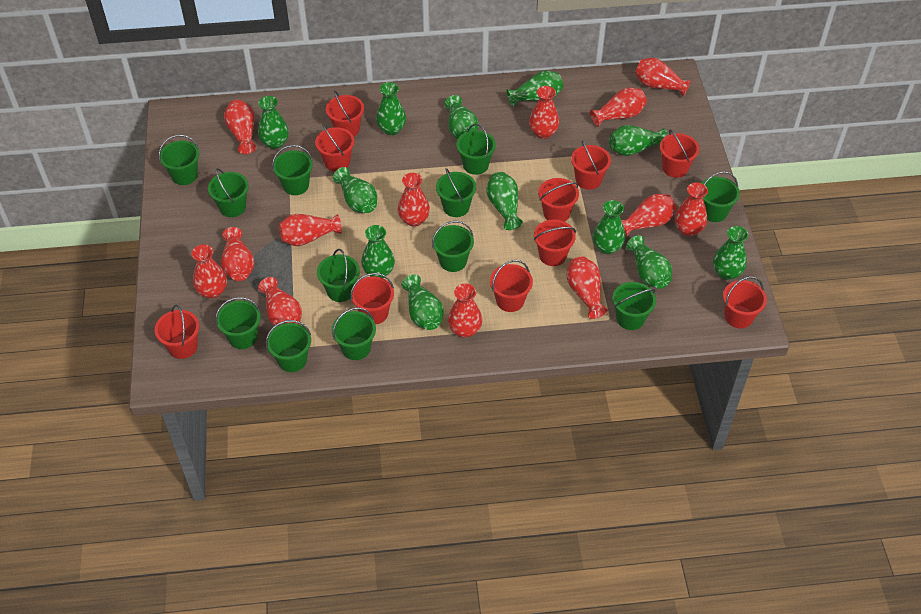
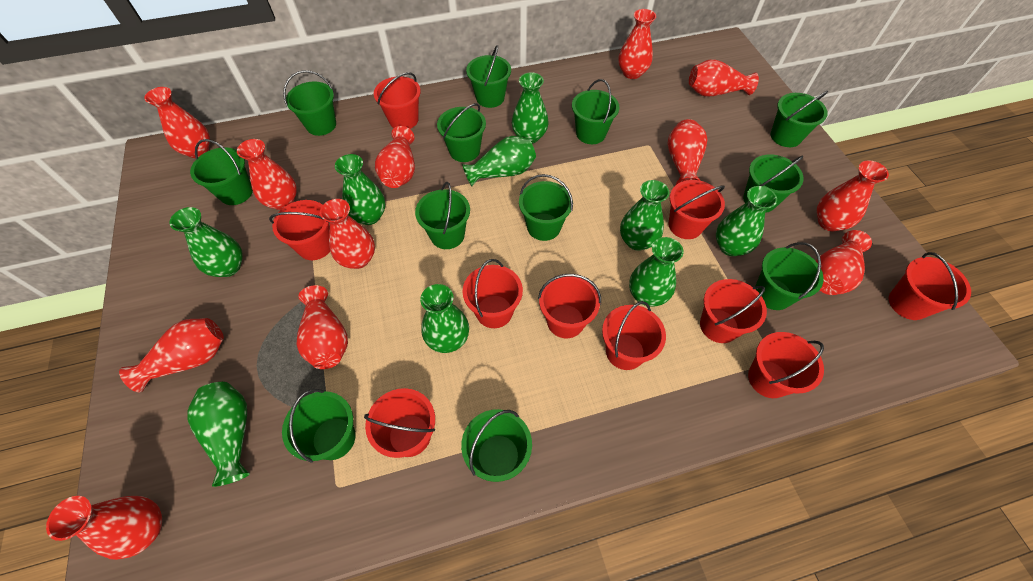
green vase: 12 -> 9
red vase: 13 -> 12

